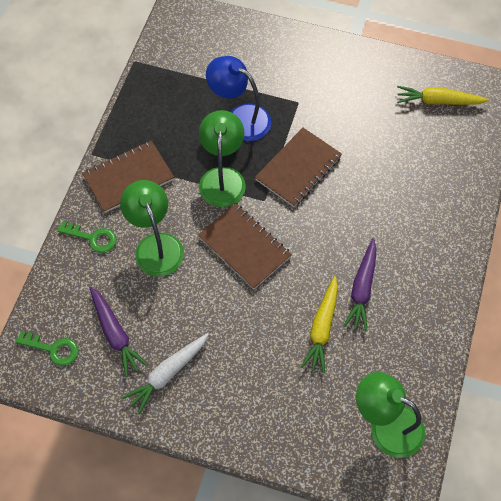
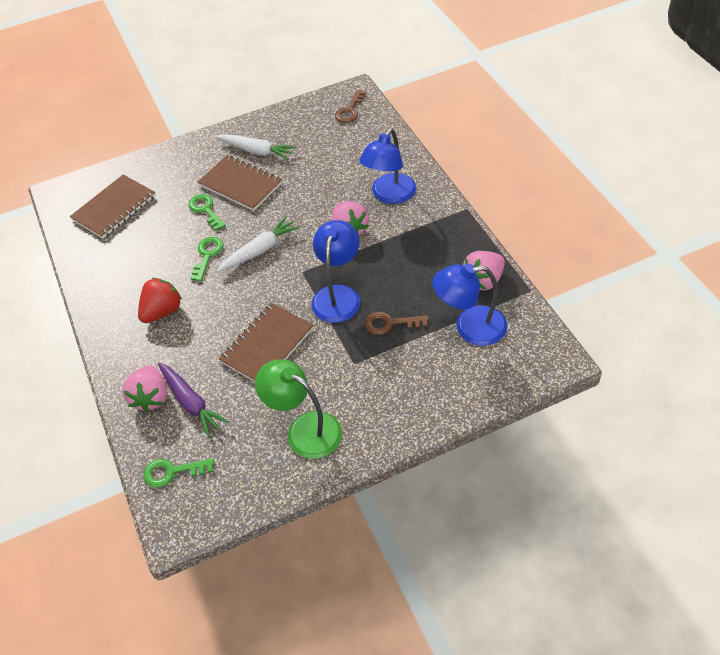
blue lamp: 1 -> 3
brown key: 0 -> 2
green key: 2 -> 3
green lamp: 3 -> 1
pink strawberry: 0 -> 3
purple carrot: 2 -> 1
red strawberry: 0 -> 1
white carrot: 1 -> 2
yellow carrot: 2 -> 0

